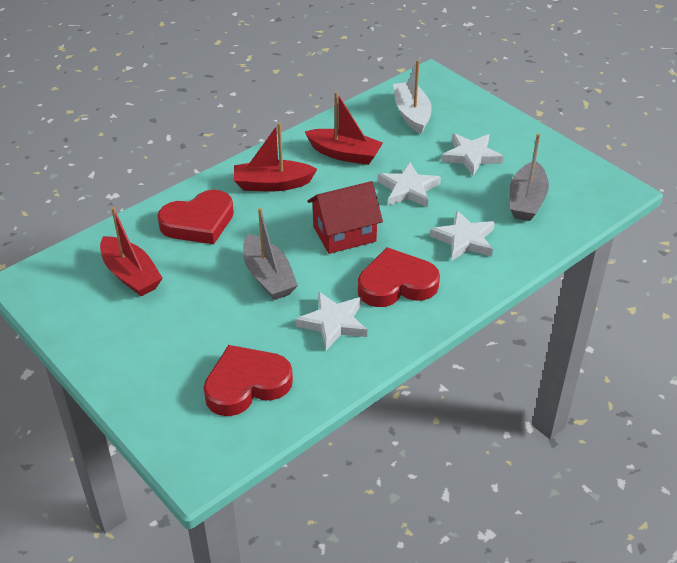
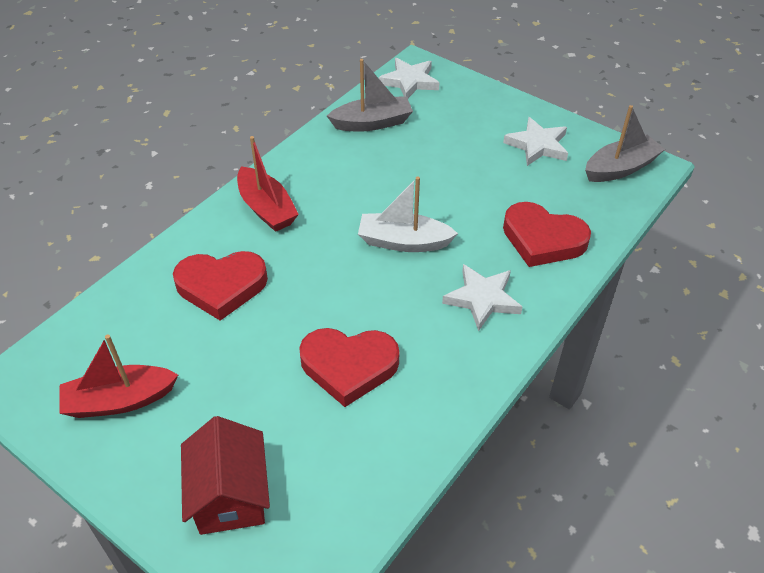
red boat: 3 -> 2
white star: 4 -> 3

